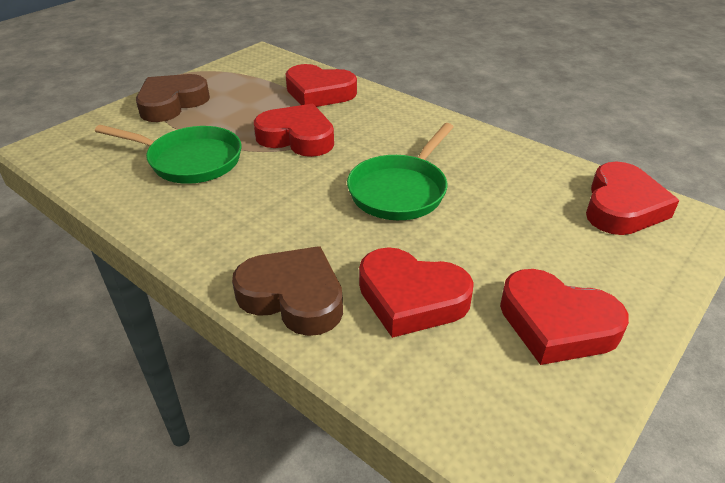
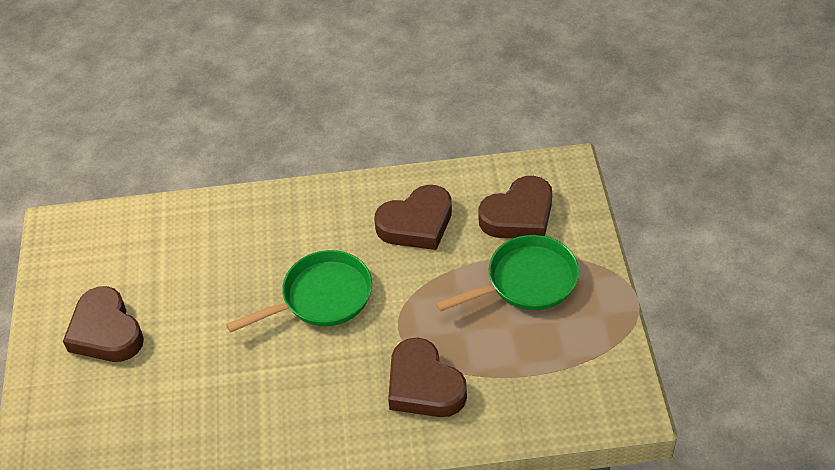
brown heart: 2 -> 4
red heart: 5 -> 0

